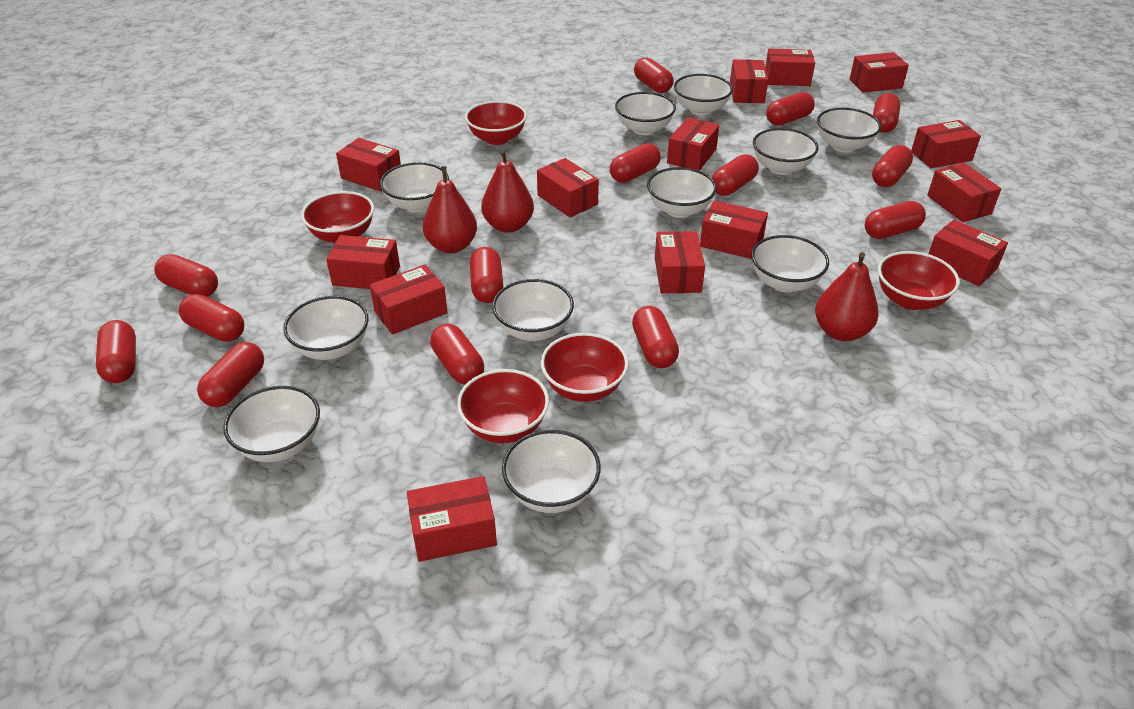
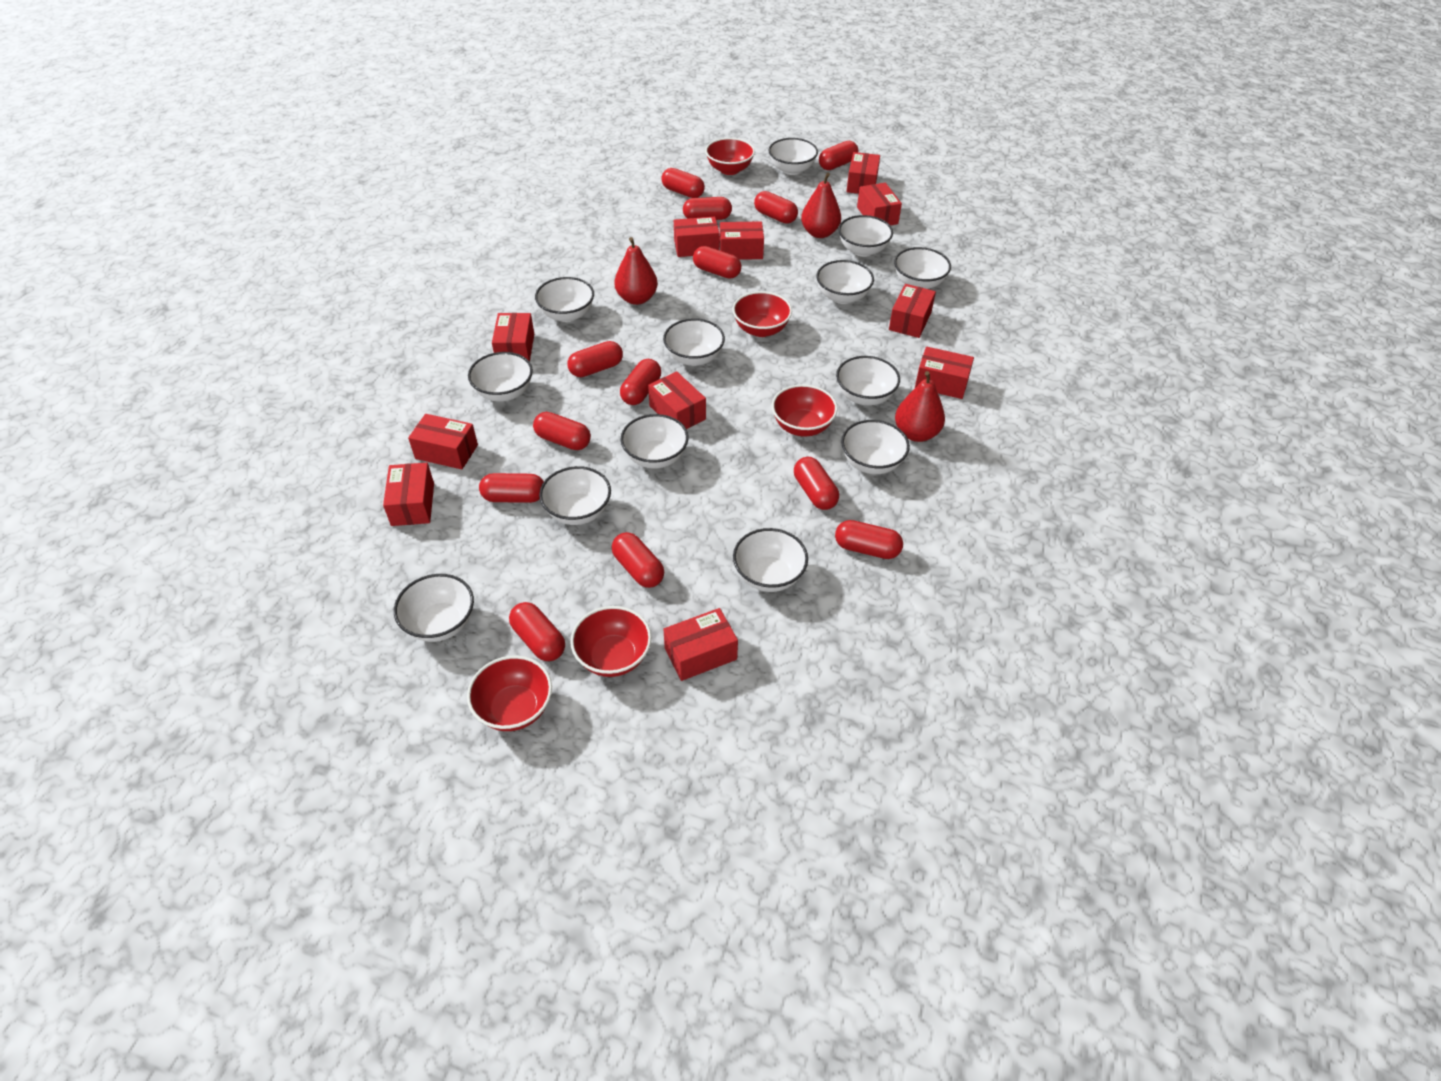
red box: 14 -> 11
red capsule: 14 -> 13
white bowl: 11 -> 13

